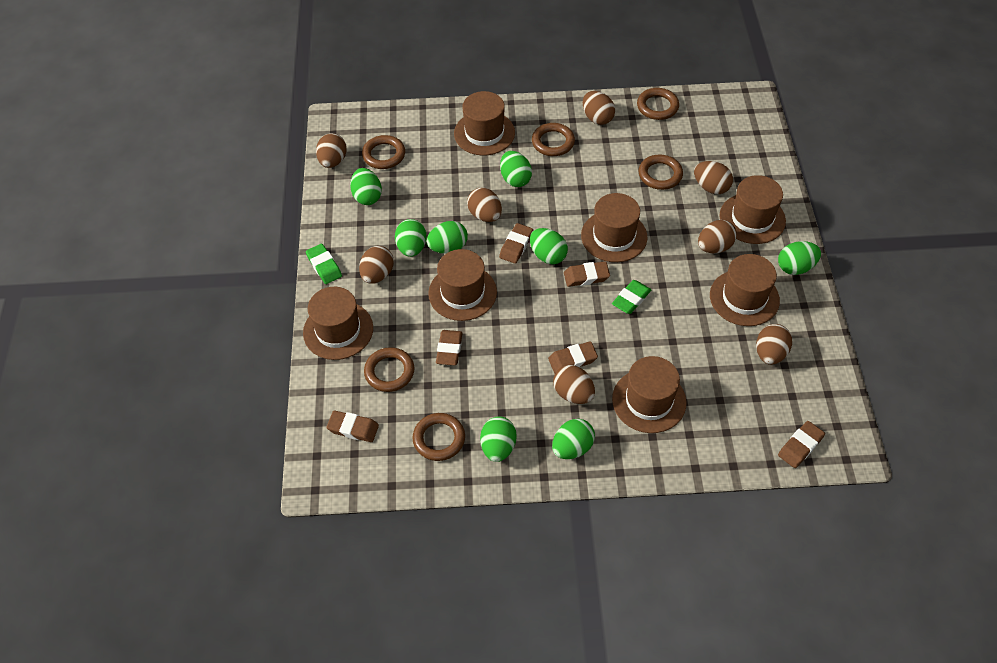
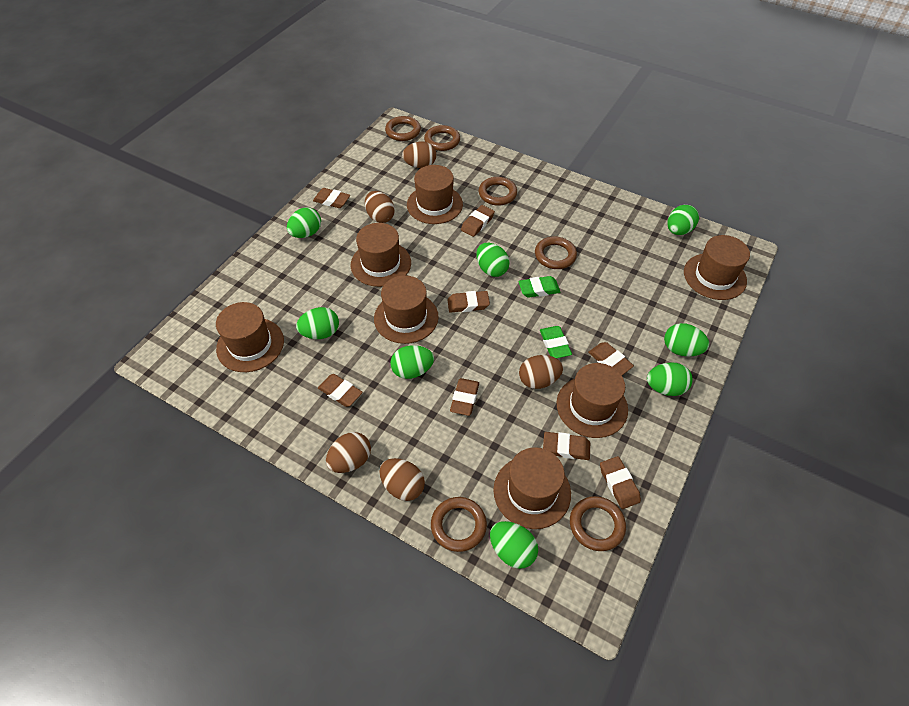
brown egg: 8 -> 5
brown eraser: 6 -> 8

